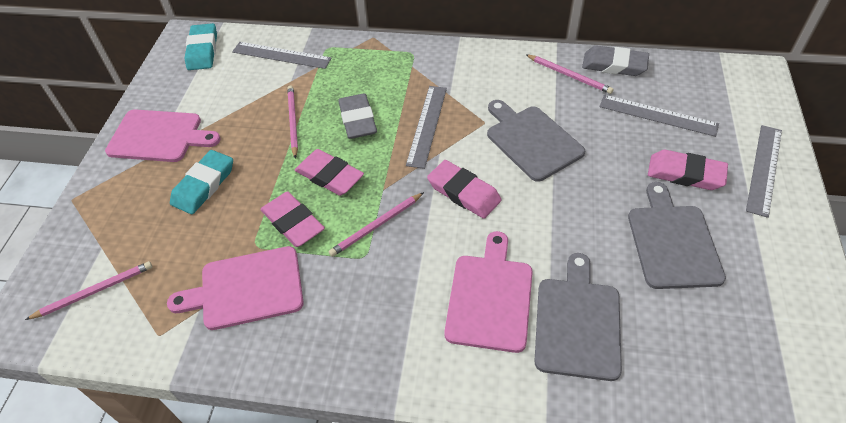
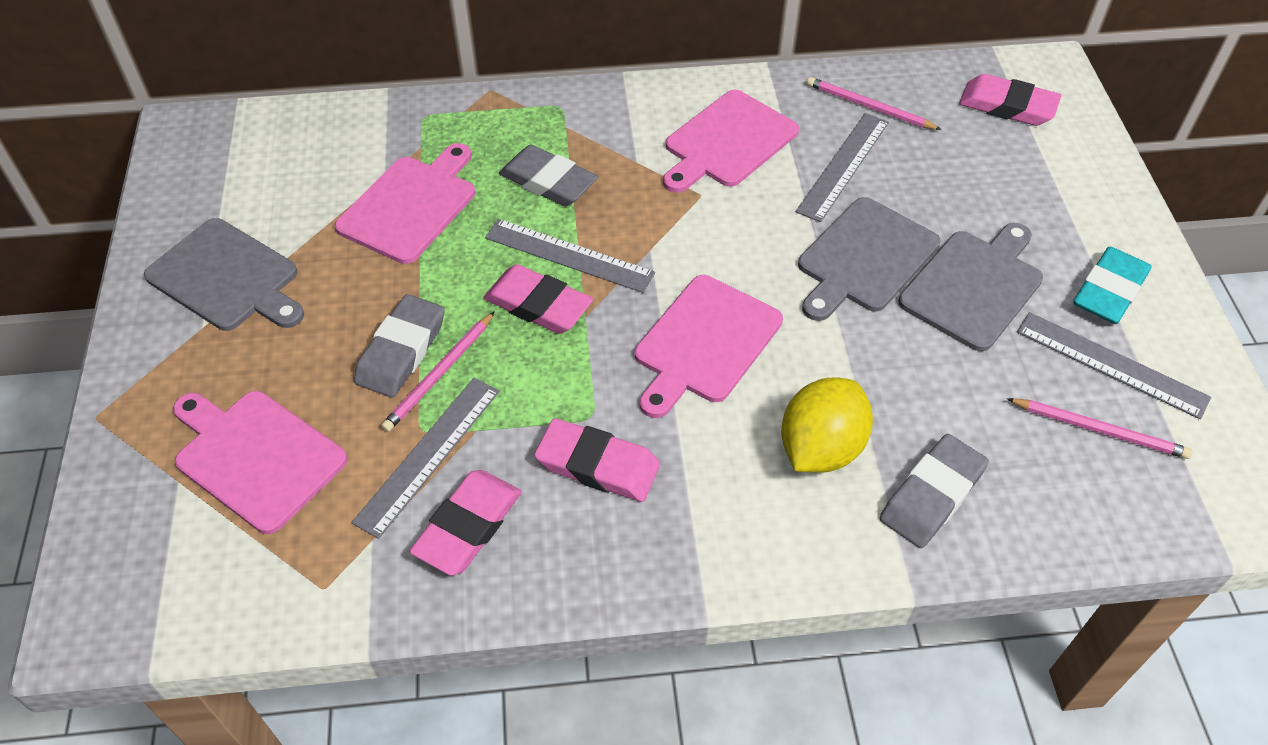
grey eraser: 2 -> 3
pink cutting board: 3 -> 4
pink pencil: 4 -> 3
turquoise eraser: 2 -> 1
yellow lemon: 0 -> 1

